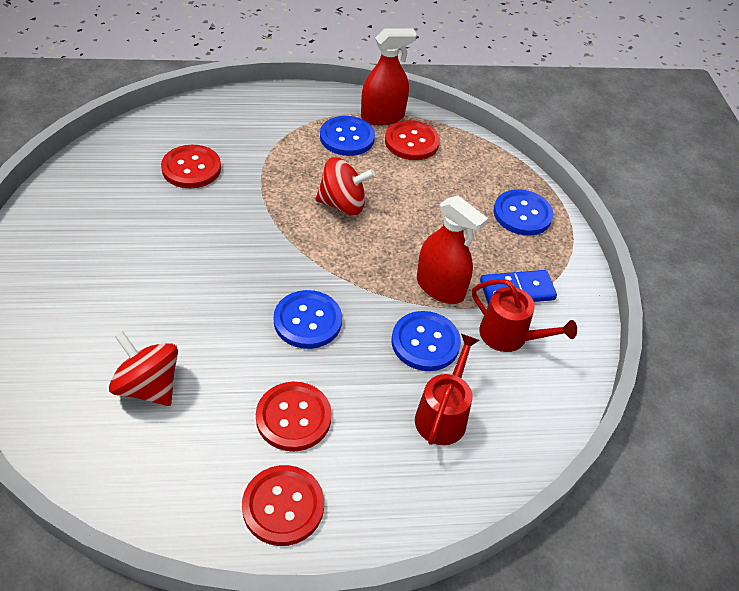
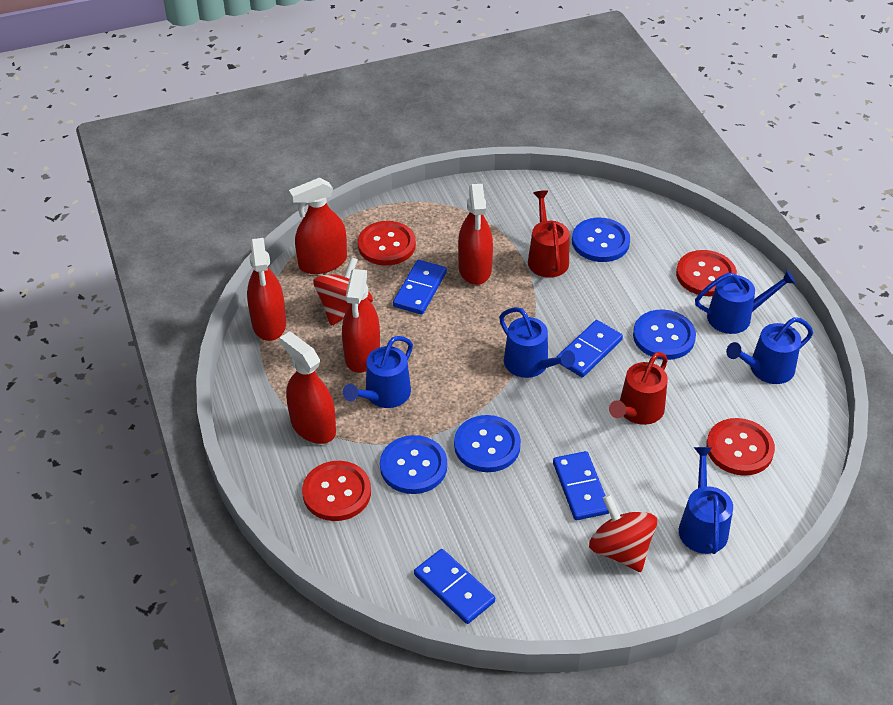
blue domino: 1 -> 4
blue watering can: 0 -> 5
red spray bottle: 2 -> 5

